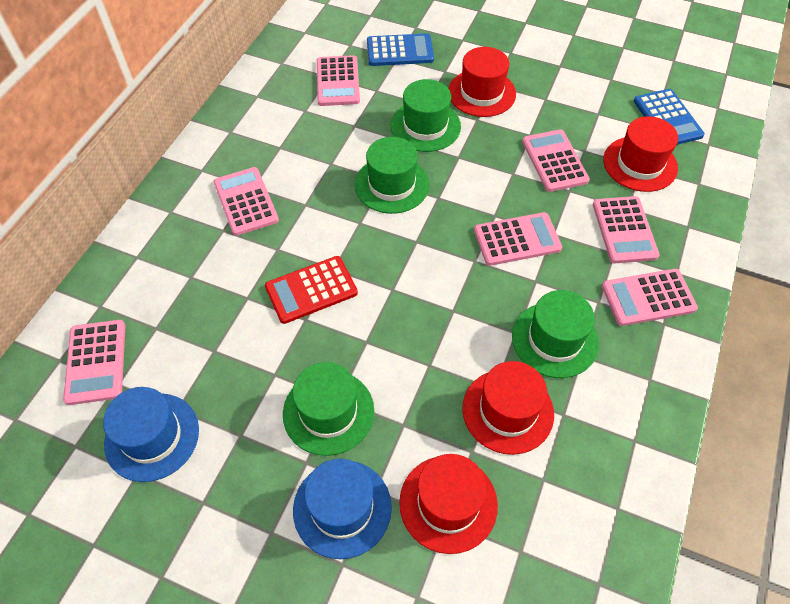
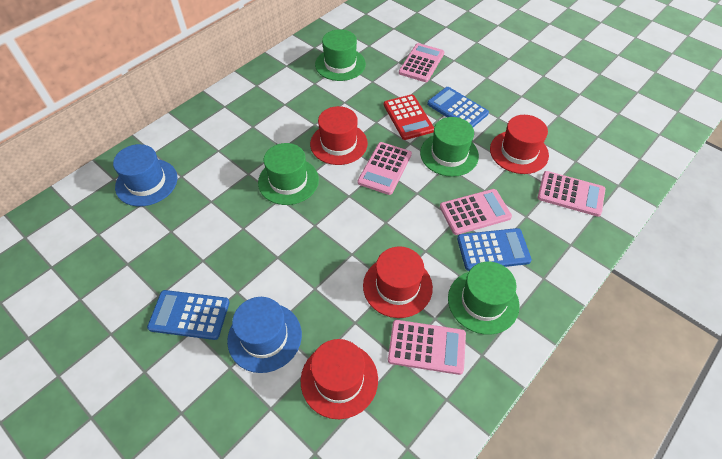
blue calculator: 2 -> 3
pink calculator: 7 -> 5

